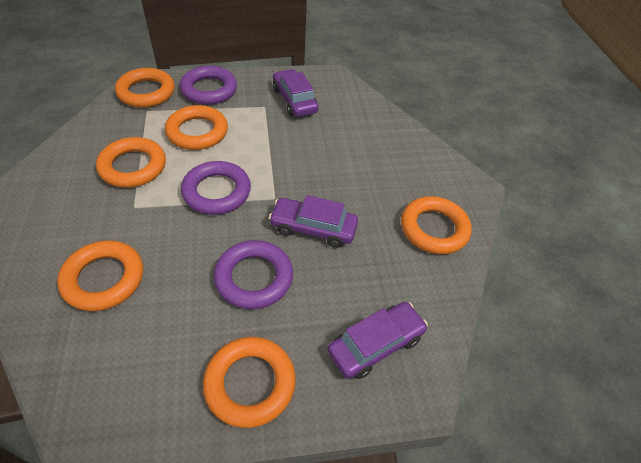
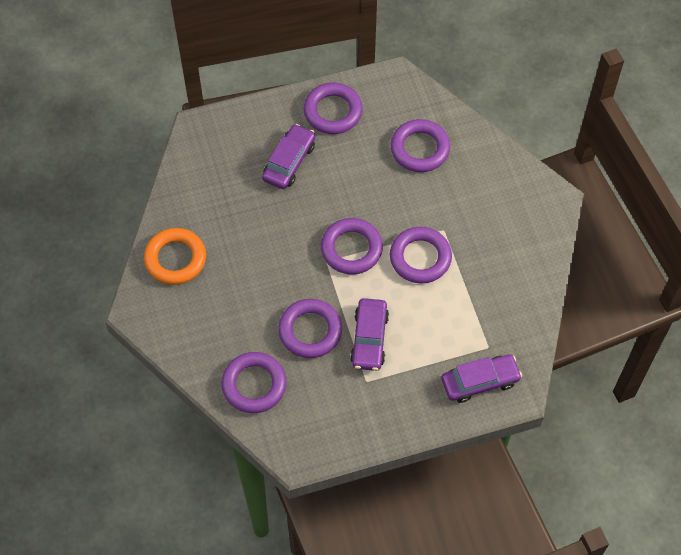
orange ring: 6 -> 1
purple ring: 3 -> 6

